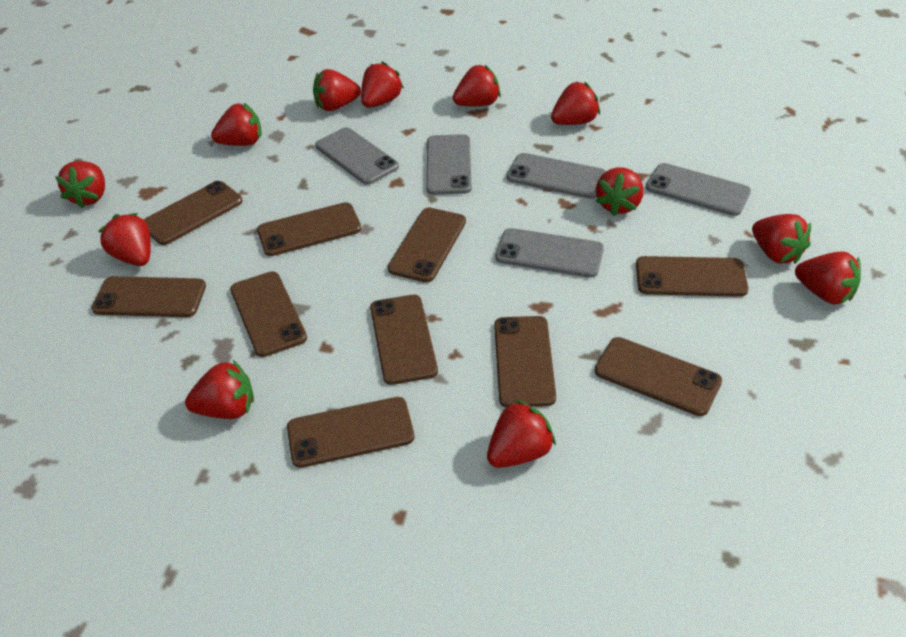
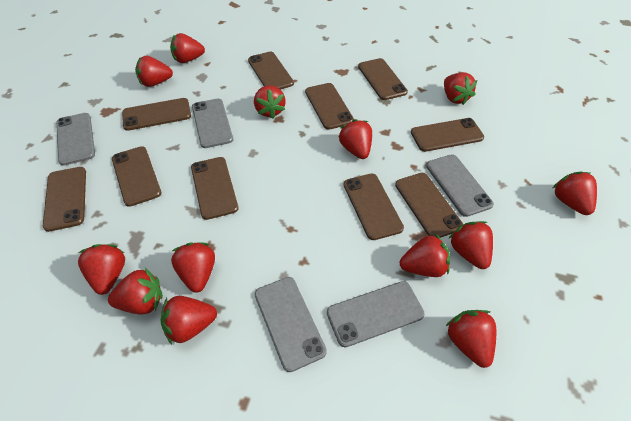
red strawberry: 12 -> 13

